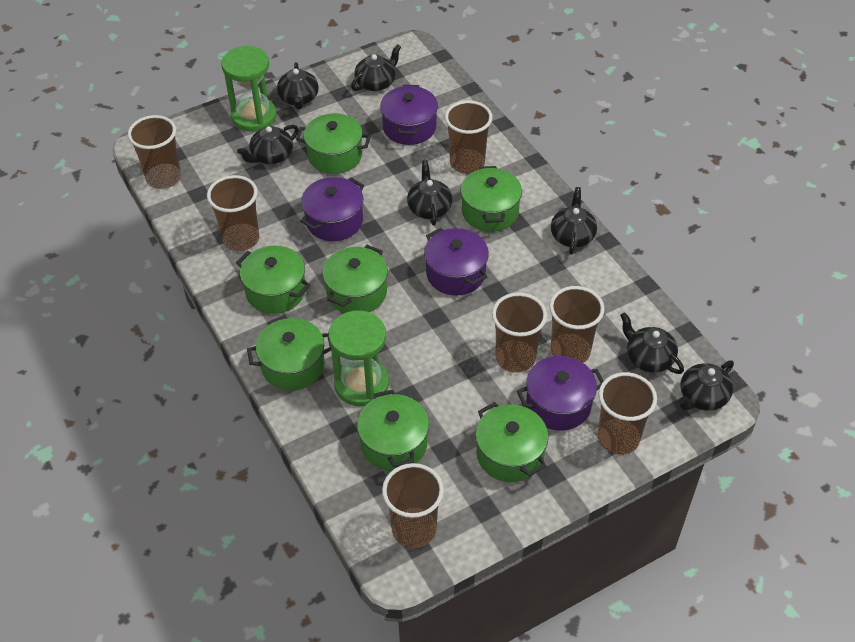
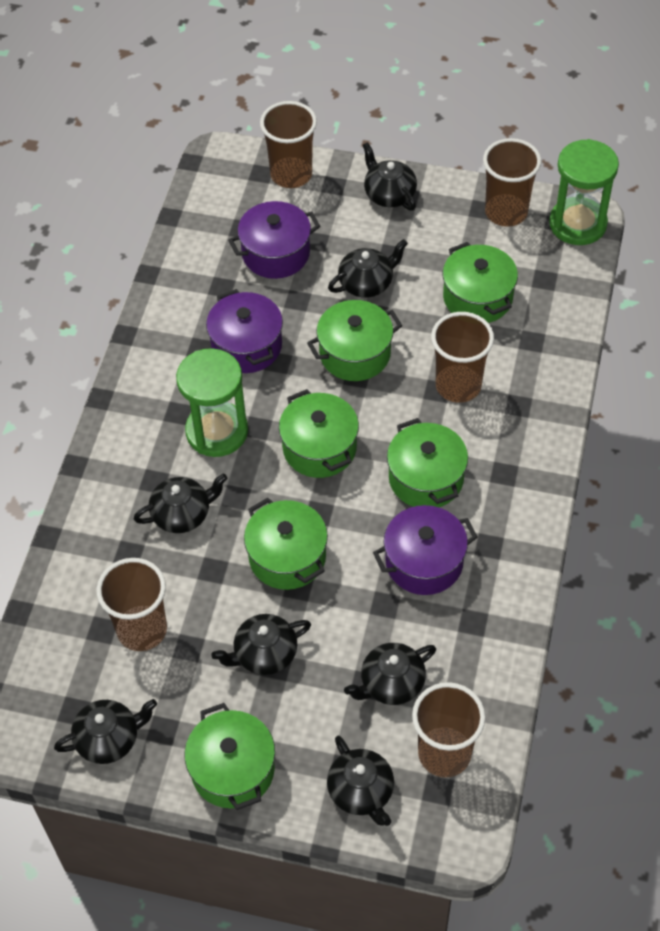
brown cup: 7 -> 5
green pot: 7 -> 6
purple pot: 4 -> 3

